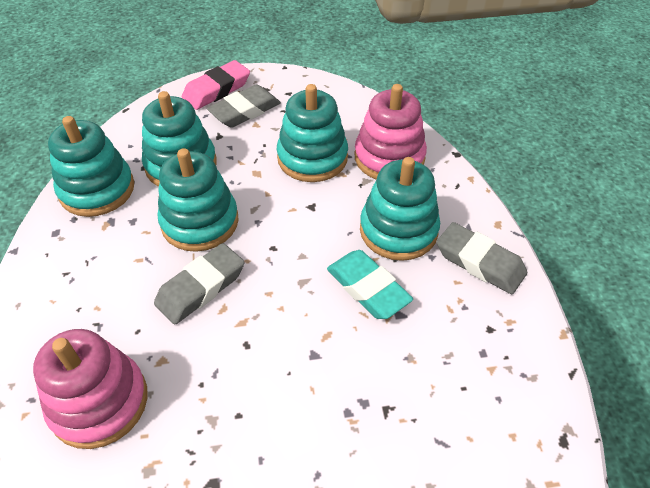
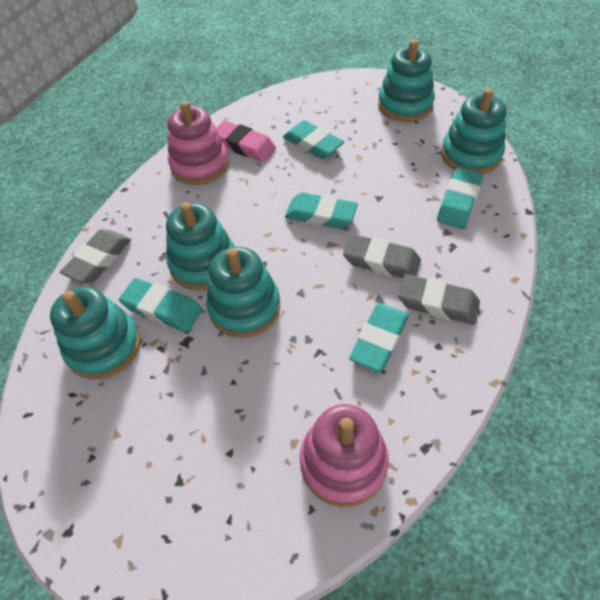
turquoise eraser: 1 -> 5

